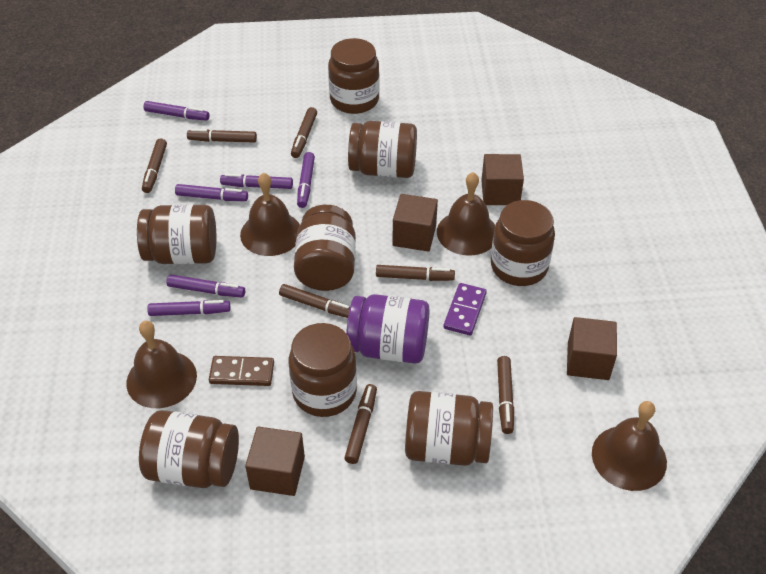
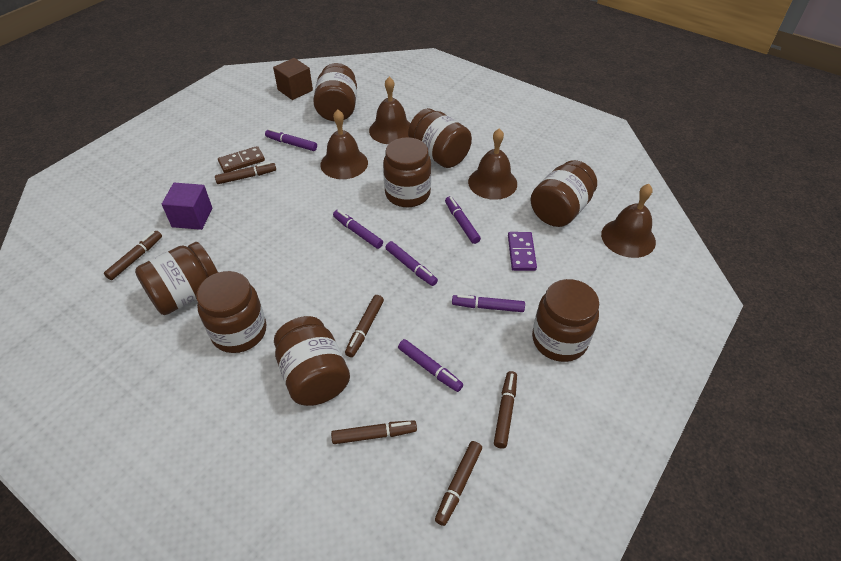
brown cube: 4 -> 1
brown marker: 7 -> 6
purple cube: 0 -> 1
purple jar: 1 -> 0

